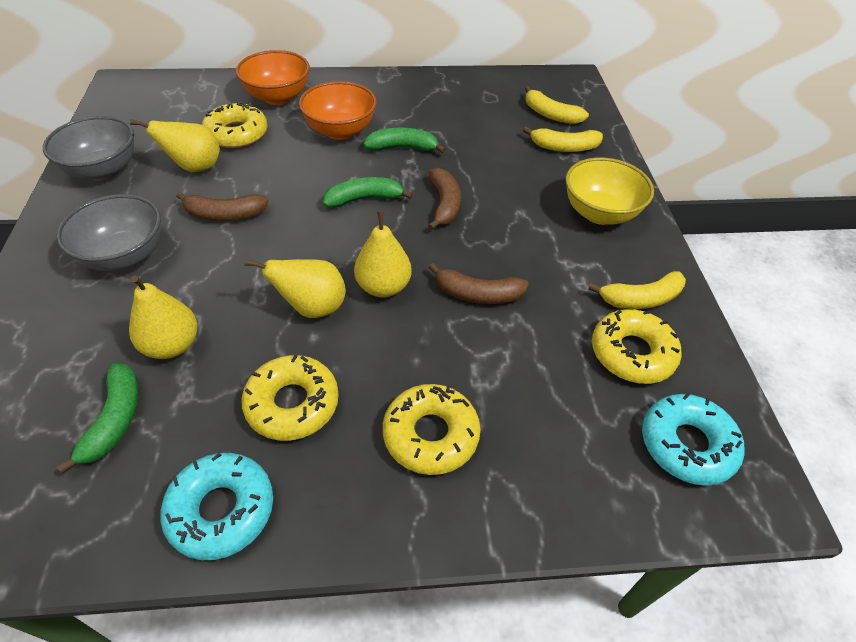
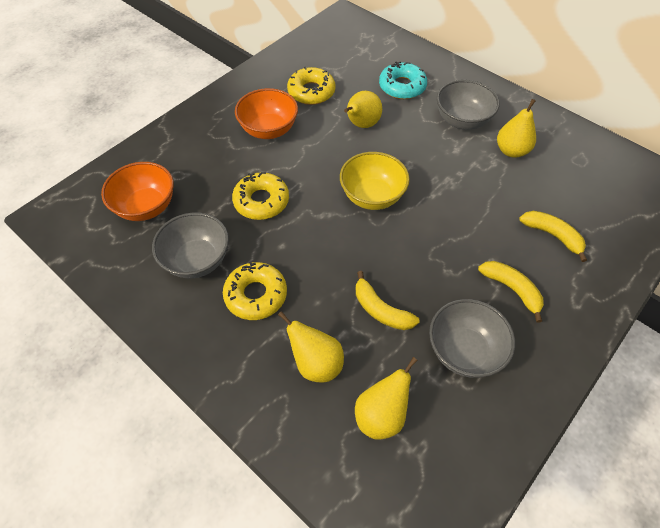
brown banana: 3 -> 0
green banana: 3 -> 0
grey bowl: 2 -> 3
turquoise donut: 2 -> 1
yellow donut: 4 -> 3

